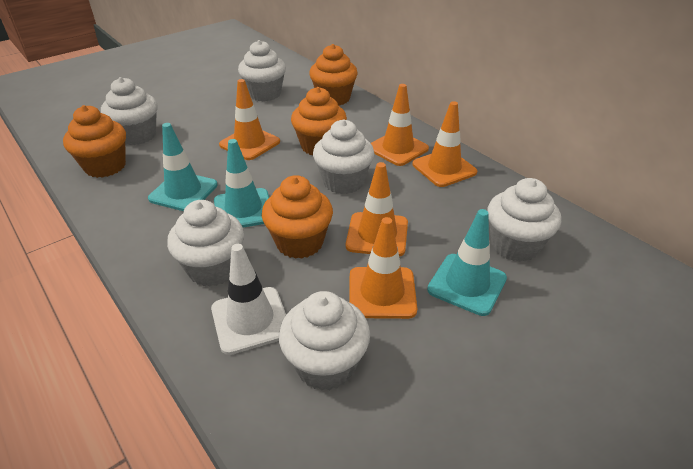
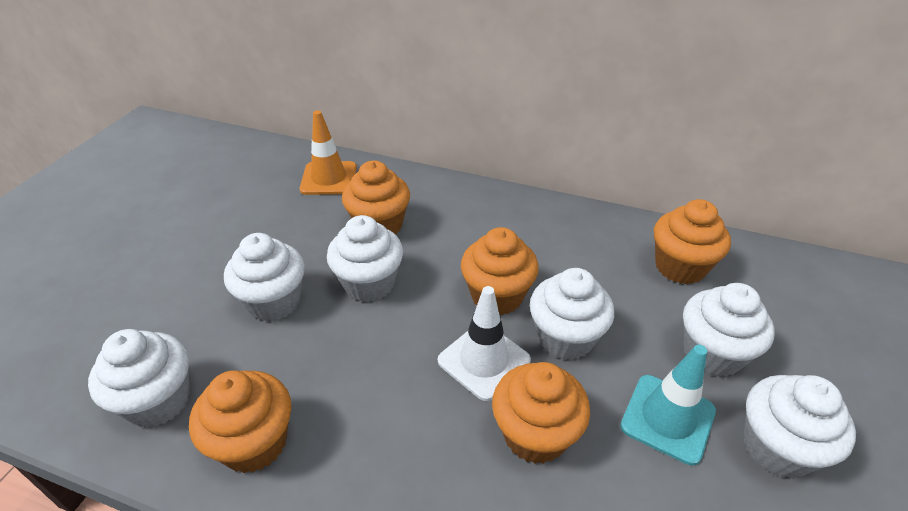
orange cupcake: 4 -> 5
orange traffic cone: 5 -> 1
turquoise traffic cone: 3 -> 1

